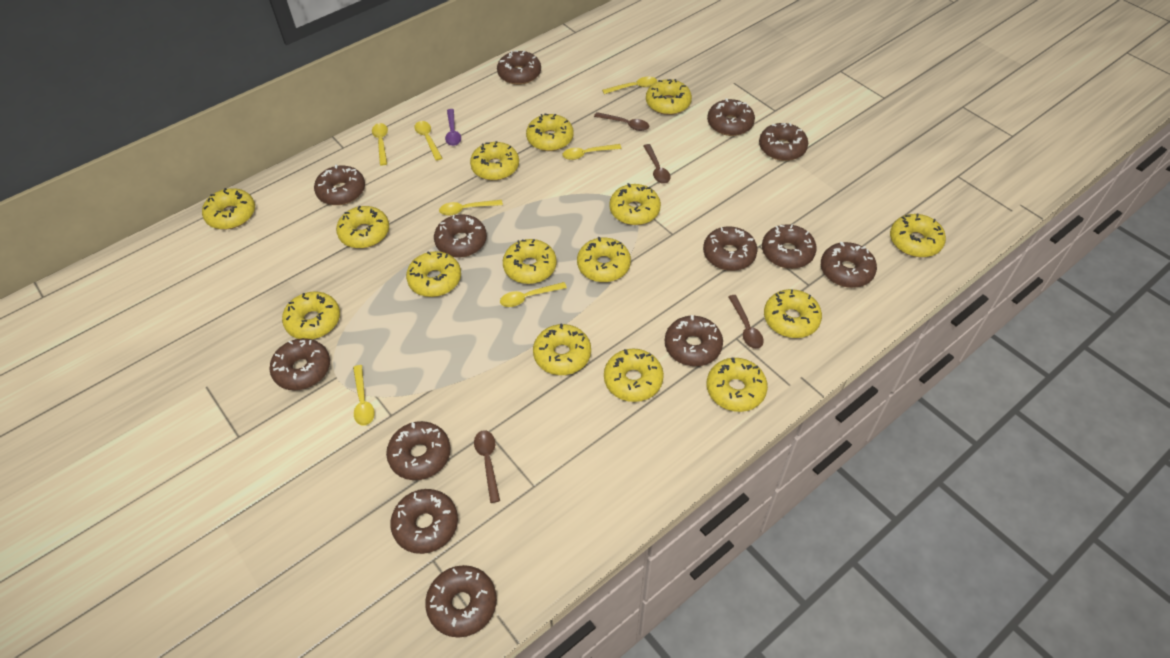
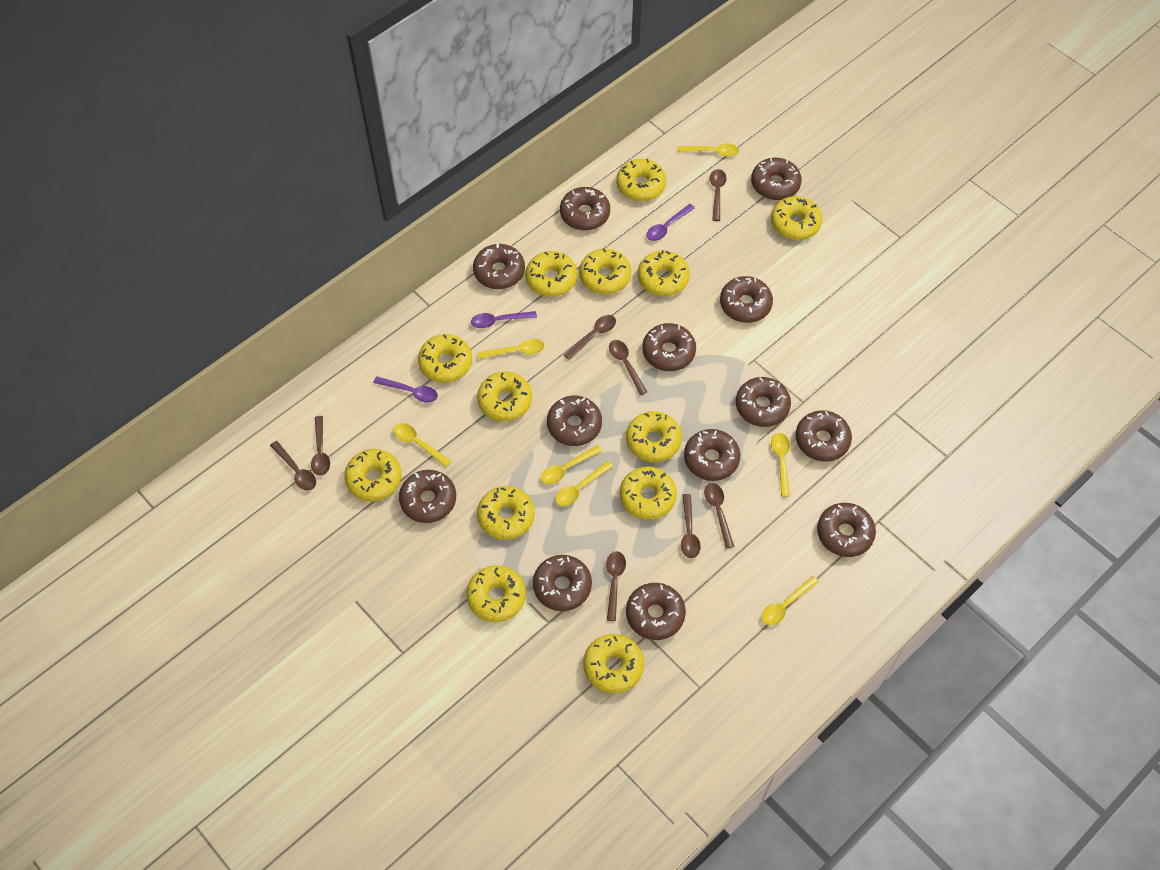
brown spoon: 4 -> 8
purple spoon: 1 -> 3
yellow donut: 15 -> 13

